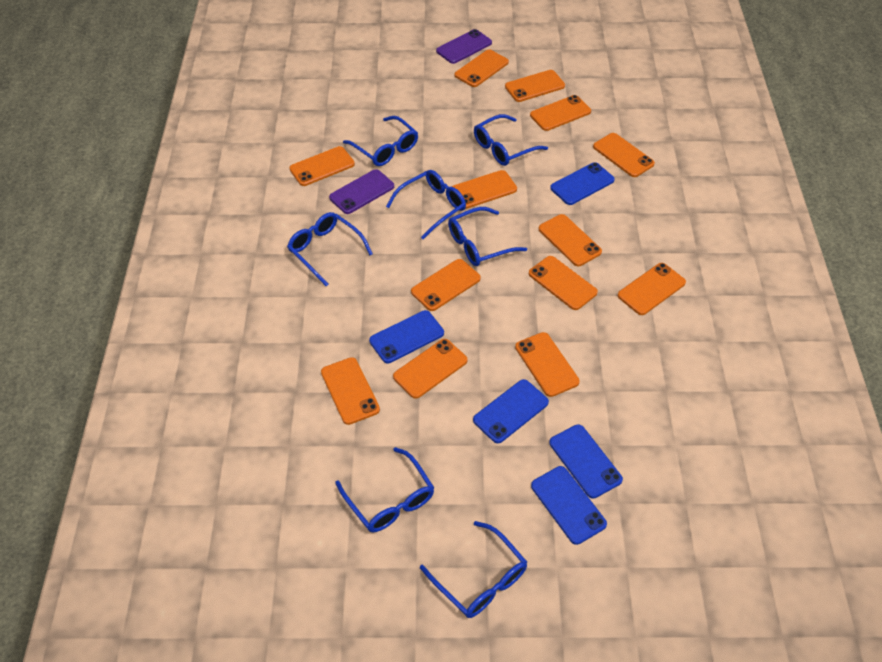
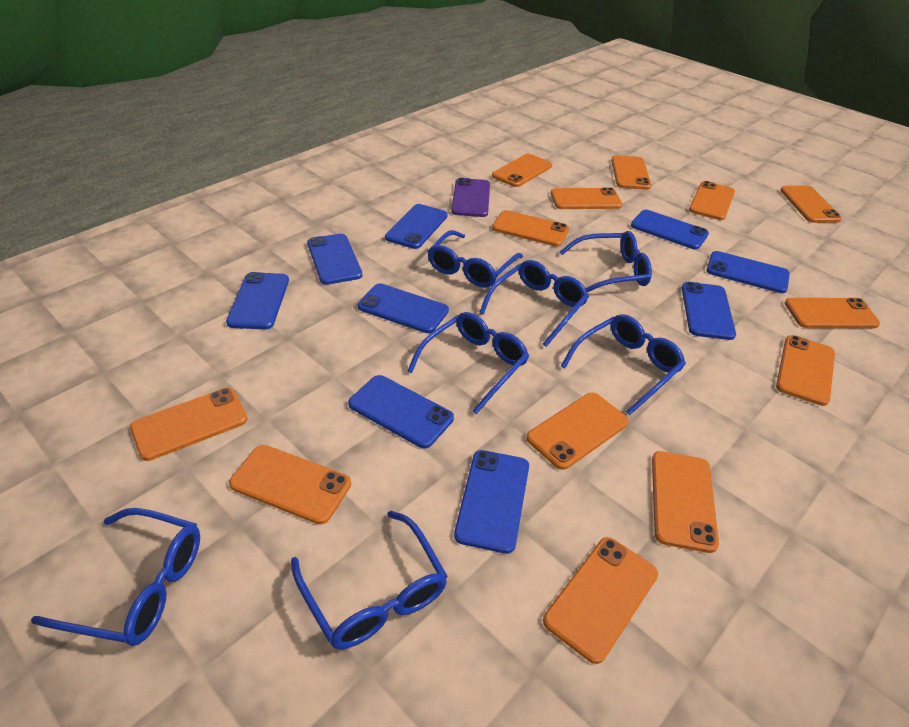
blue phone: 5 -> 9
purple phone: 2 -> 1

